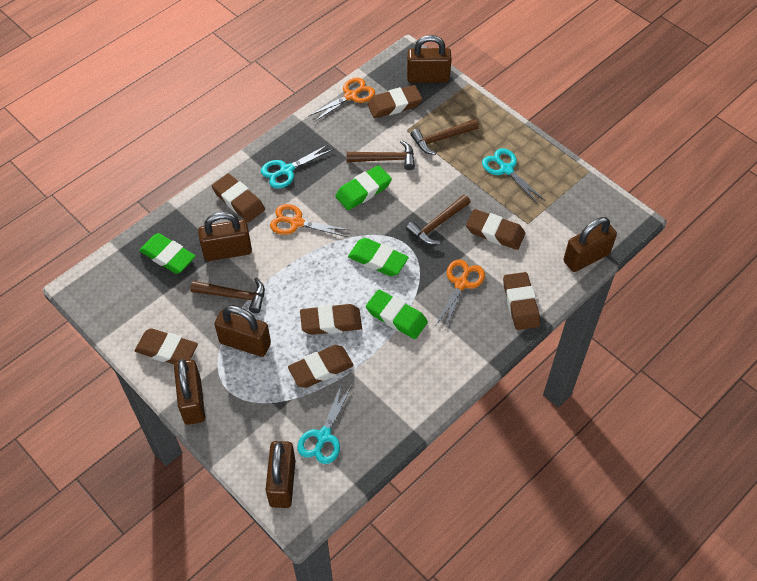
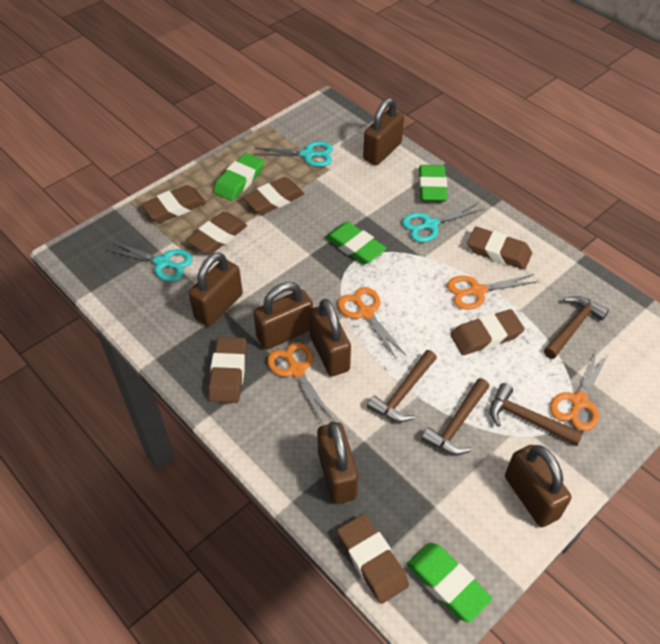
orange scissors: 3 -> 4

